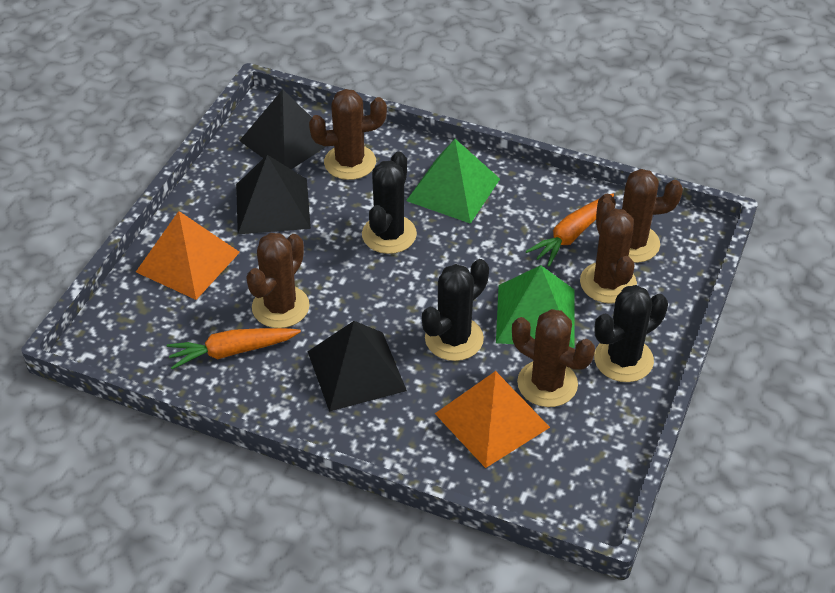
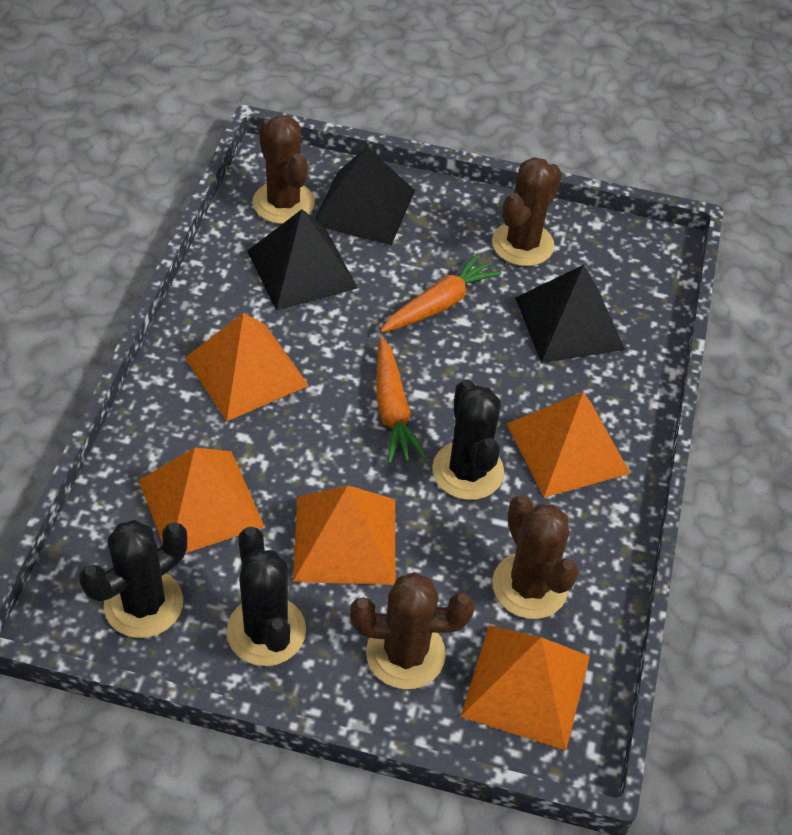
brown cactus: 5 -> 4
green pyramid: 2 -> 0
orange pyramid: 2 -> 5

